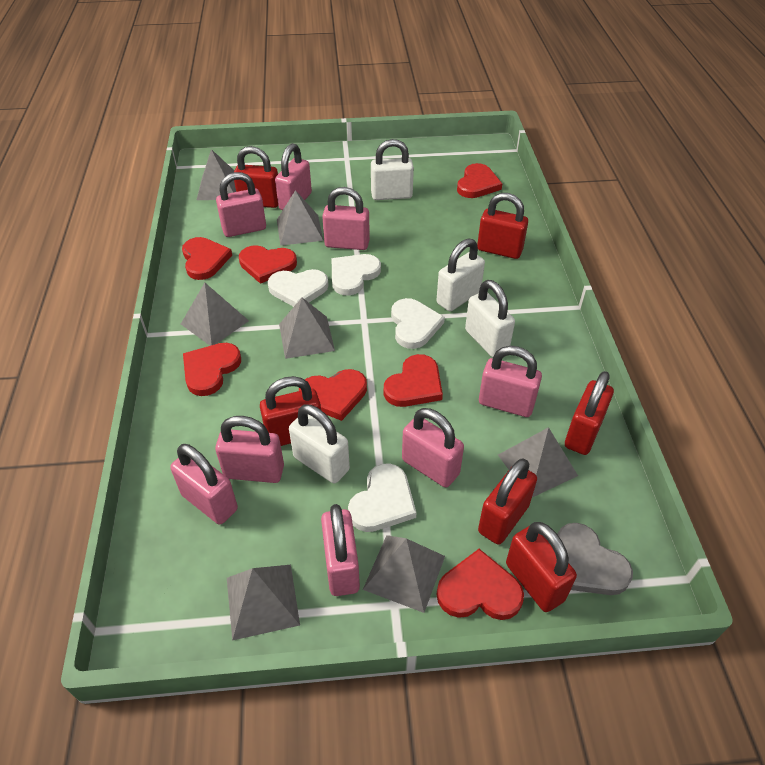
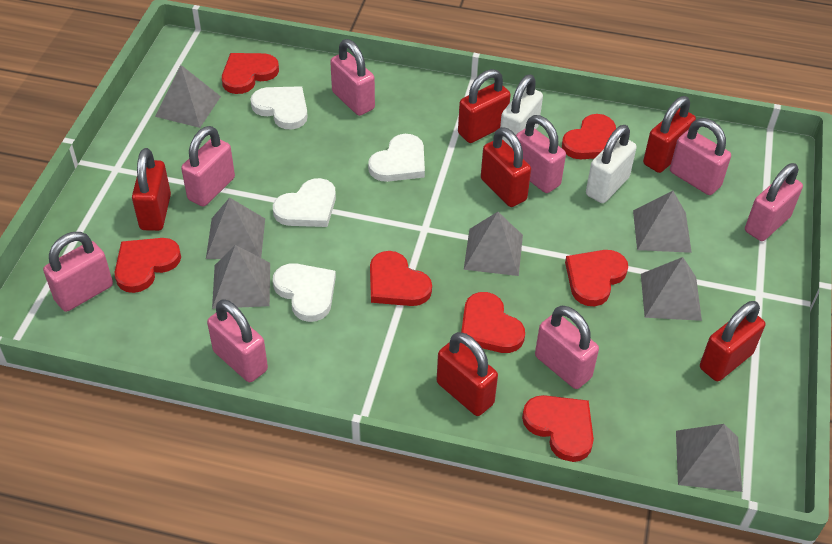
grey heart: 1 -> 0
white padlock: 4 -> 2

